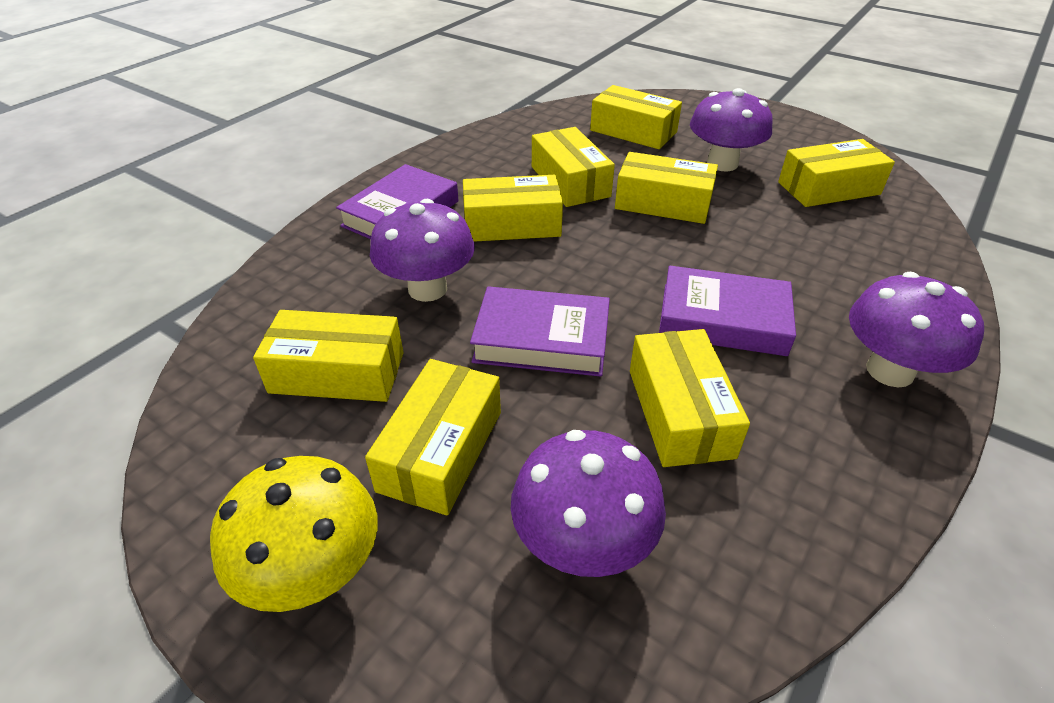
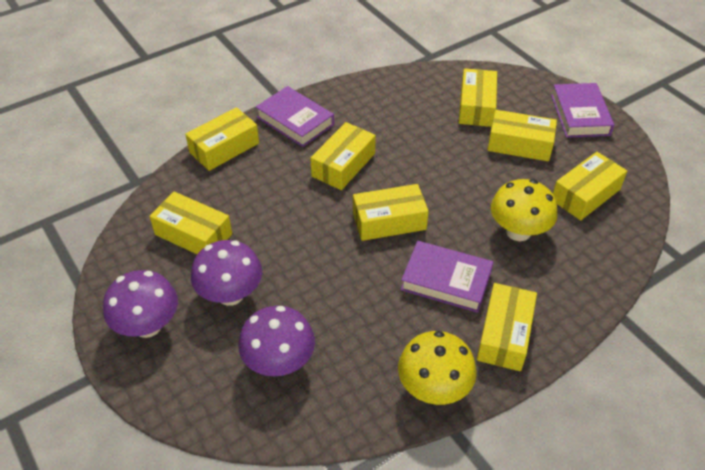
purple mushroom: 4 -> 3
yellow mushroom: 1 -> 2

